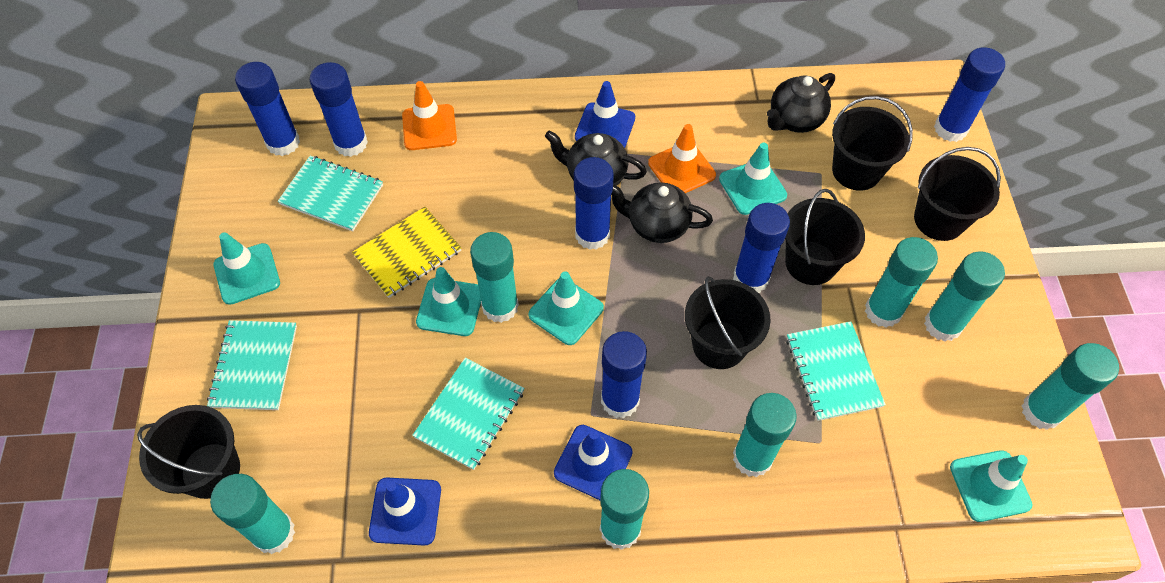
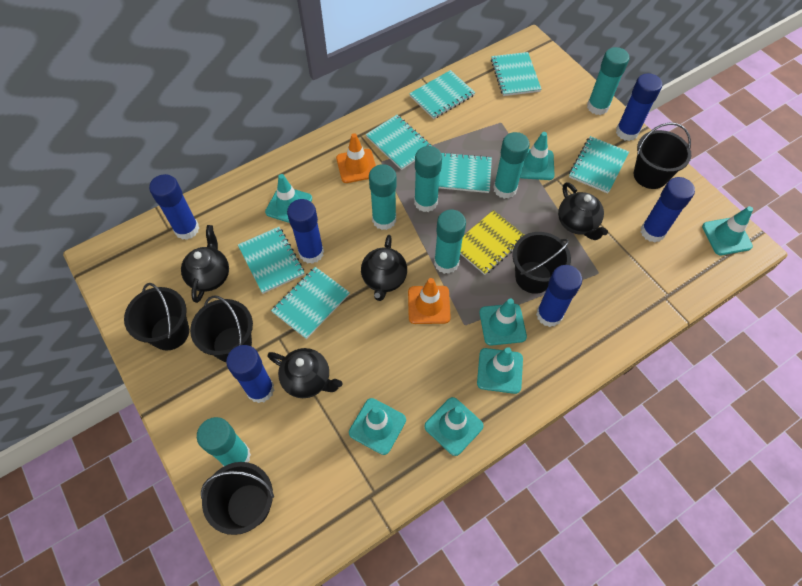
black teapot: 3 -> 4
blue traffic cone: 3 -> 0
turquoise glue stick: 7 -> 6
turquoise notebook: 4 -> 7
turquoise traffic cone: 5 -> 7

